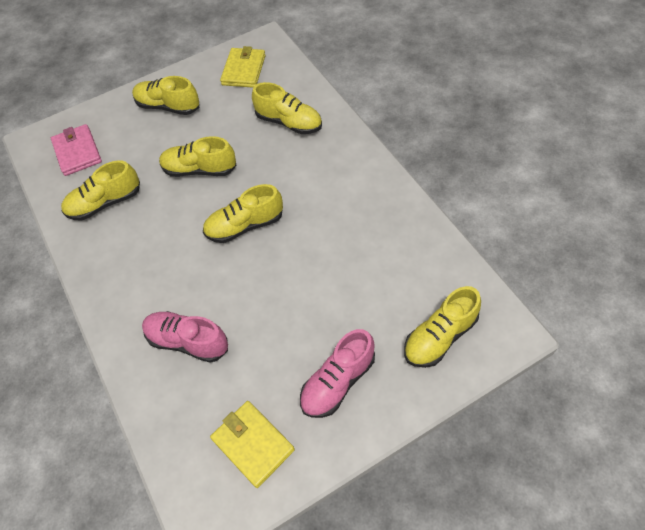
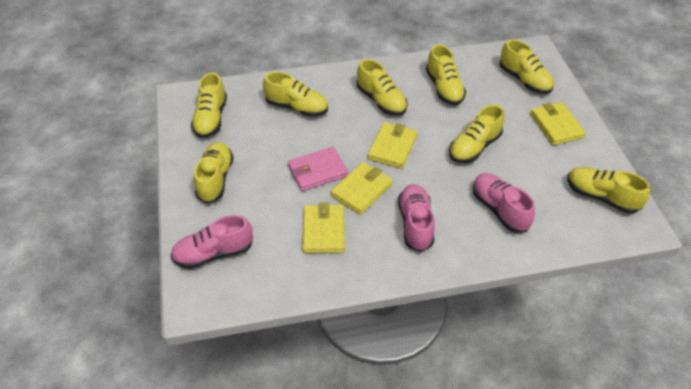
pink shoe: 2 -> 3
yellow shoe: 6 -> 8
yellow wallet: 2 -> 4

